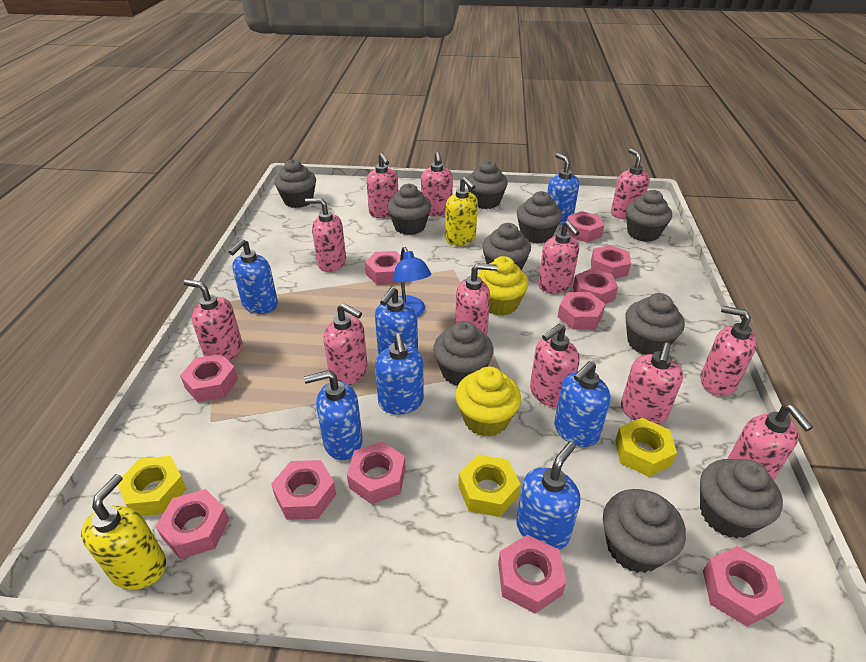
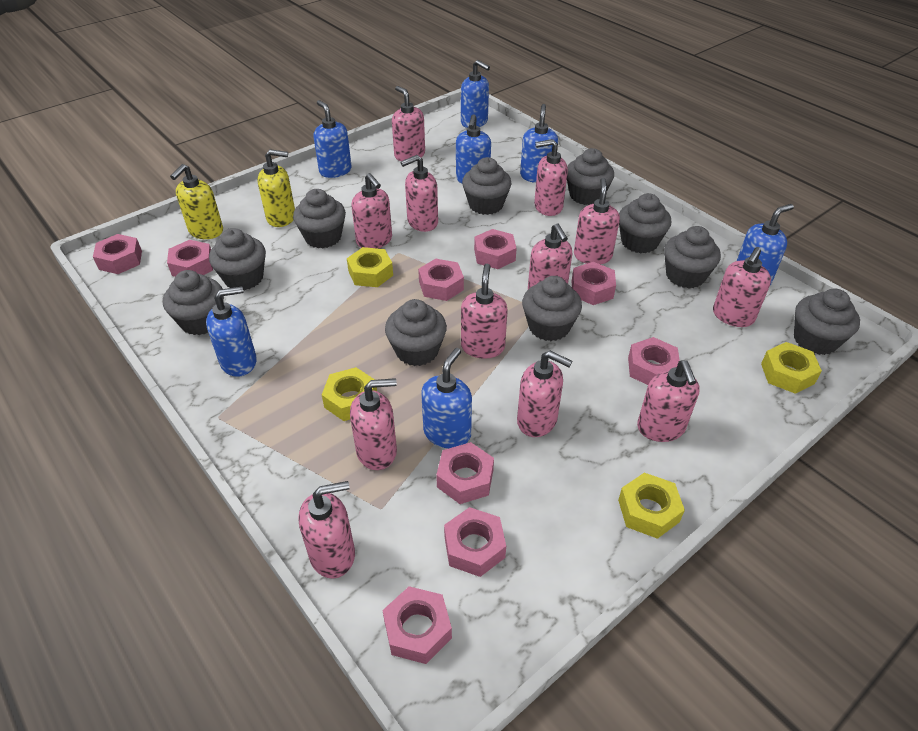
blue lamp: 1 -> 0
pink nut: 11 -> 9
yellow cupcake: 2 -> 0
yellow nut: 3 -> 4

